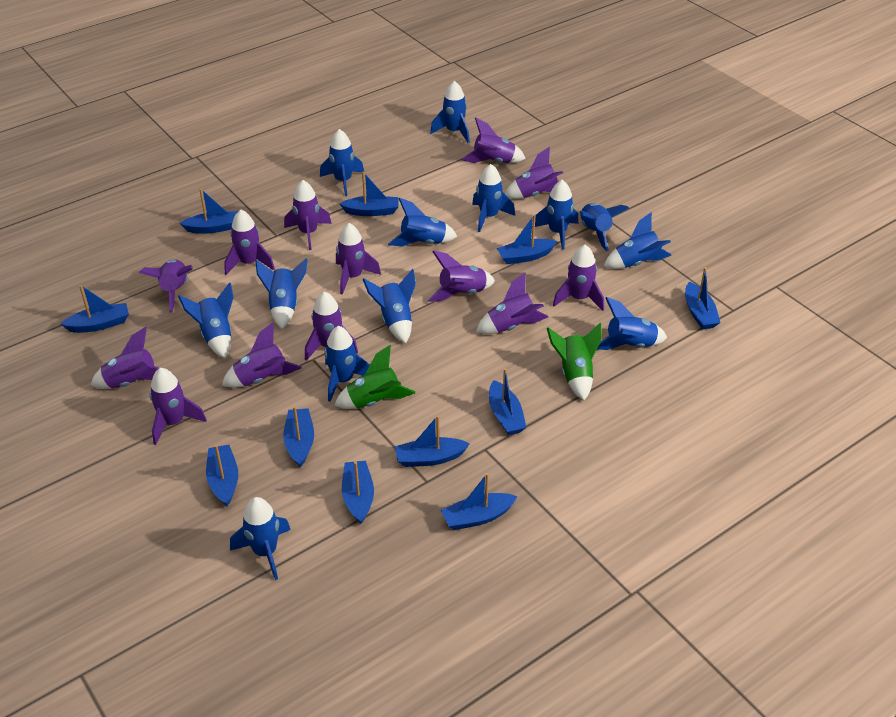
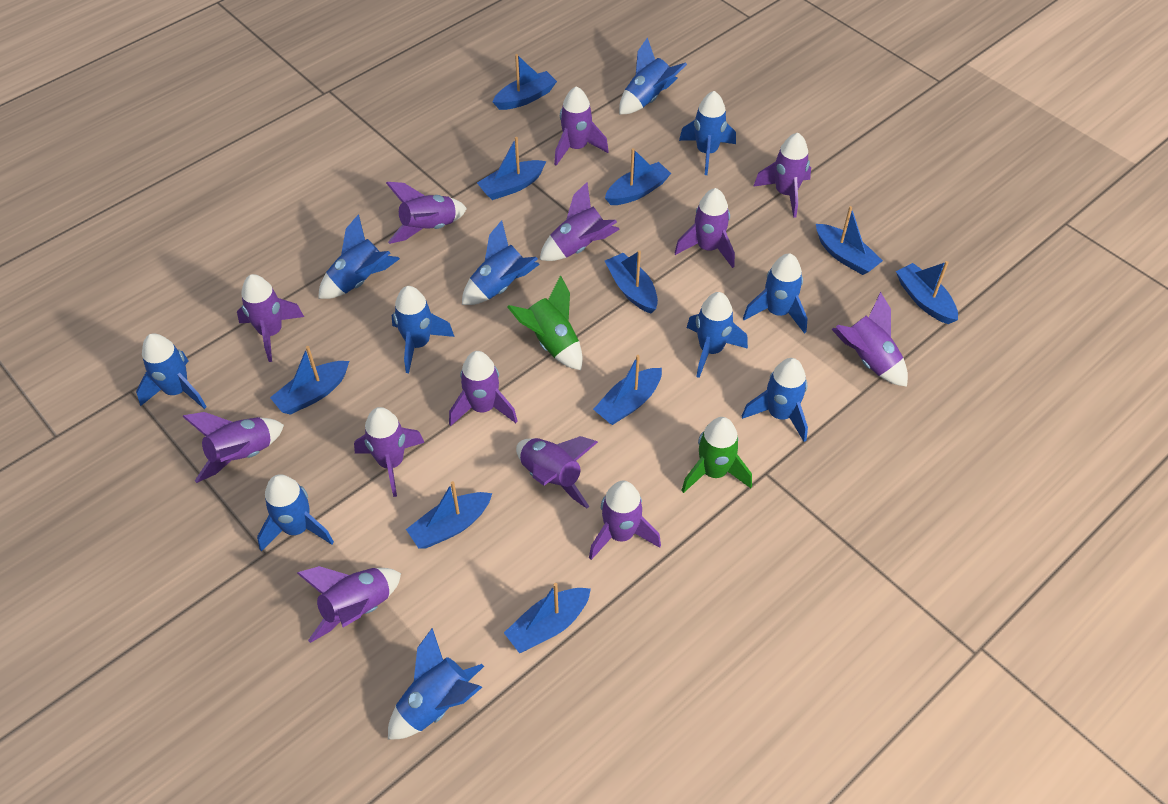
blue boat: 11 -> 10
blue rocket: 13 -> 11

